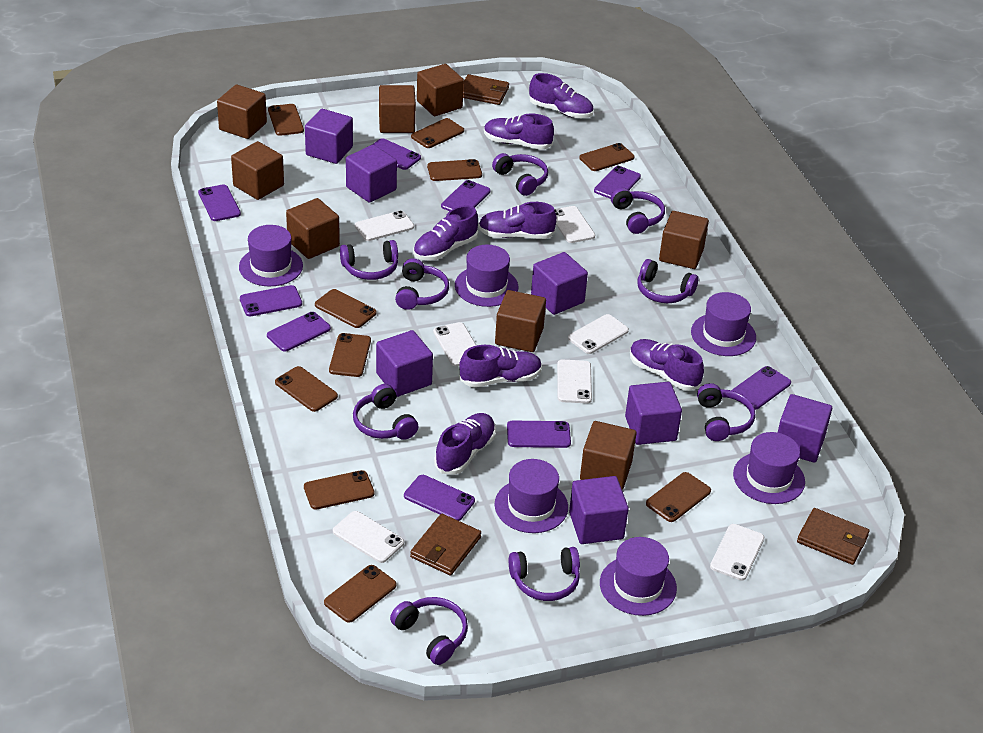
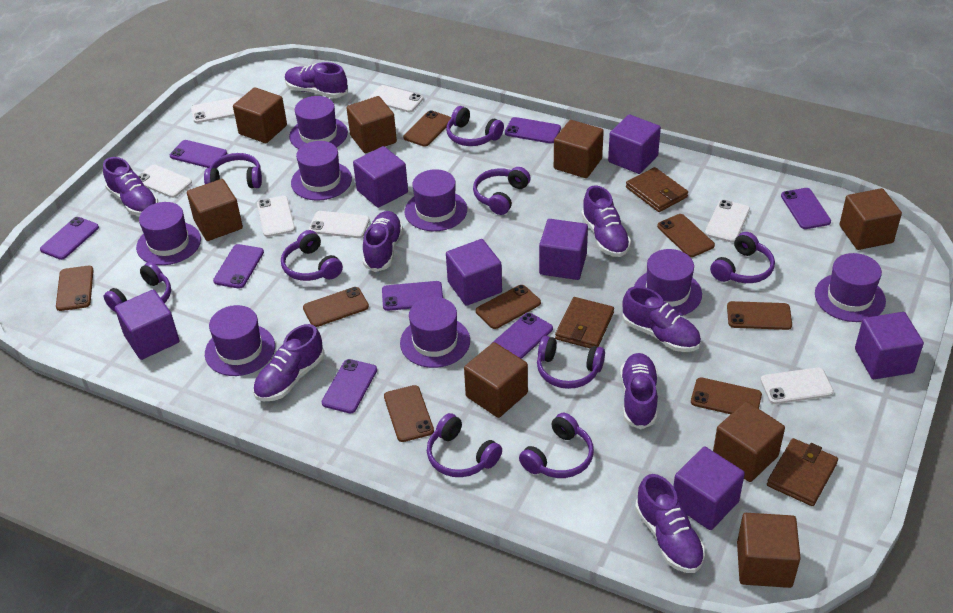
brown phone: 10 -> 8
purple hat: 6 -> 8
purple phone: 9 -> 8
purple shoe: 7 -> 8

